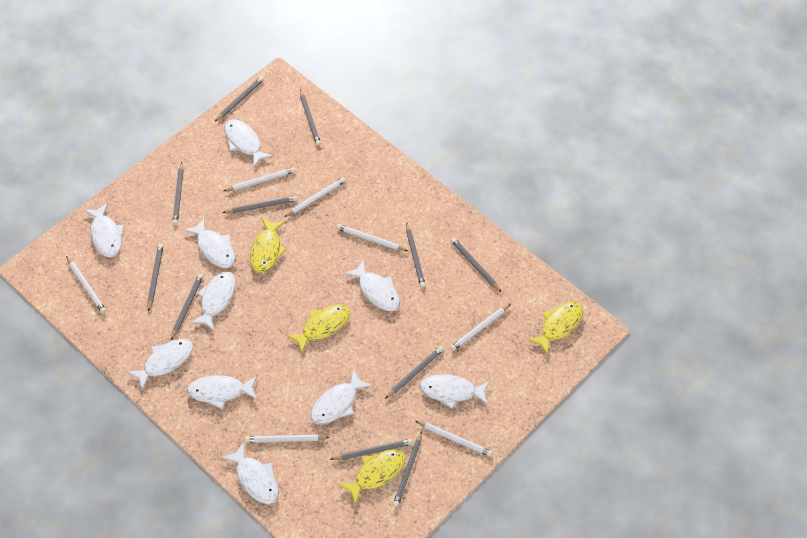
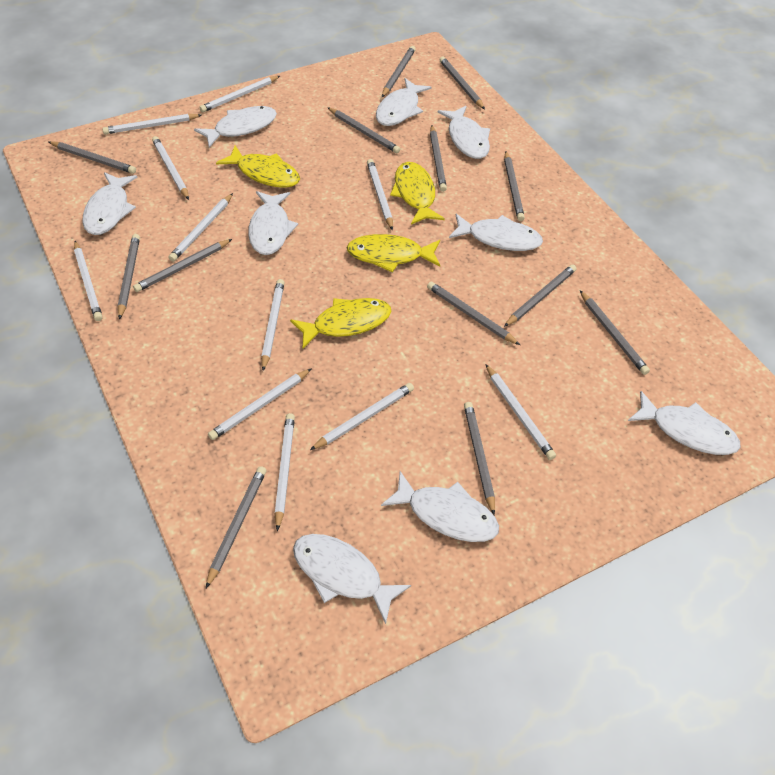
grey pencil: 11 -> 13
white fish: 10 -> 9
white pencil: 7 -> 11

